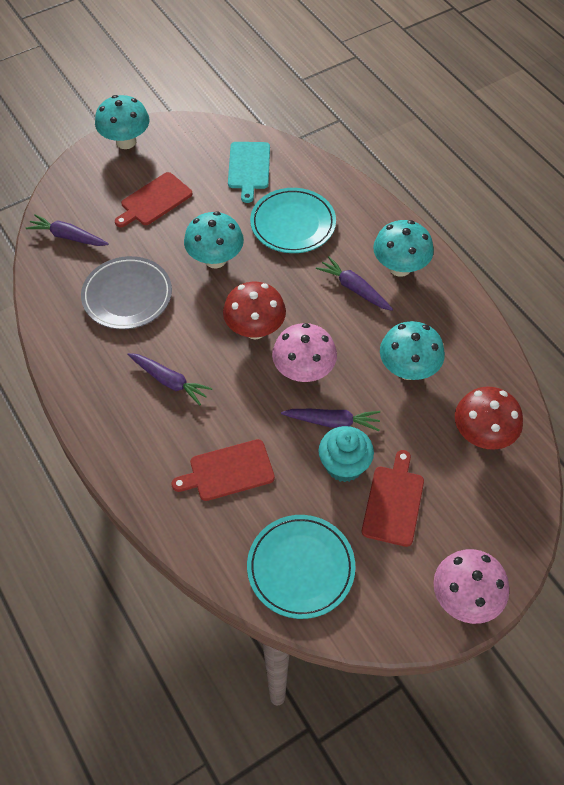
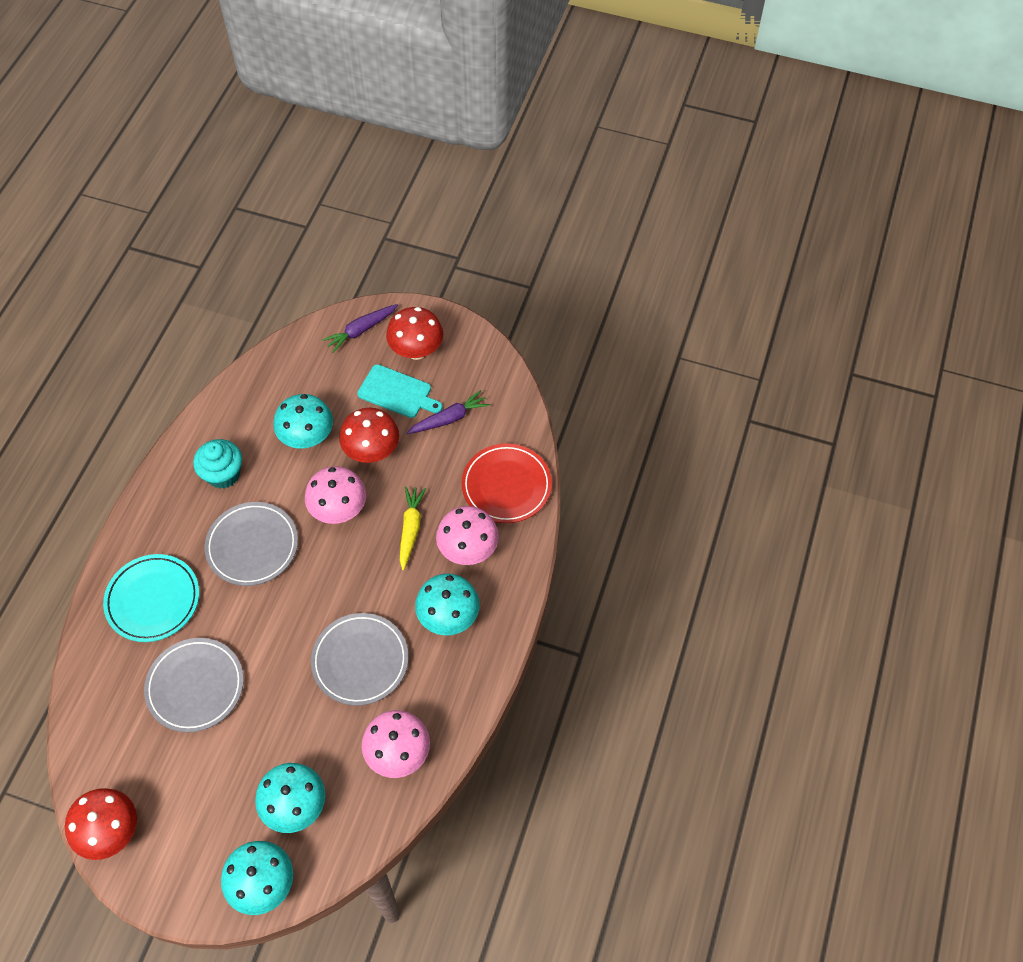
grey plate: 1 -> 3
pink mushroom: 2 -> 3
purple carrot: 4 -> 2
red cutting board: 3 -> 0
red mushroom: 2 -> 3
red plate: 0 -> 1
turquoise plate: 2 -> 1
yellow carrot: 0 -> 1

